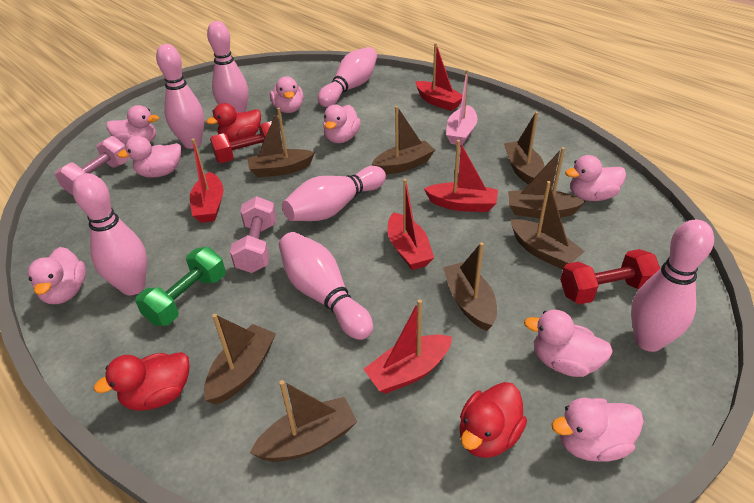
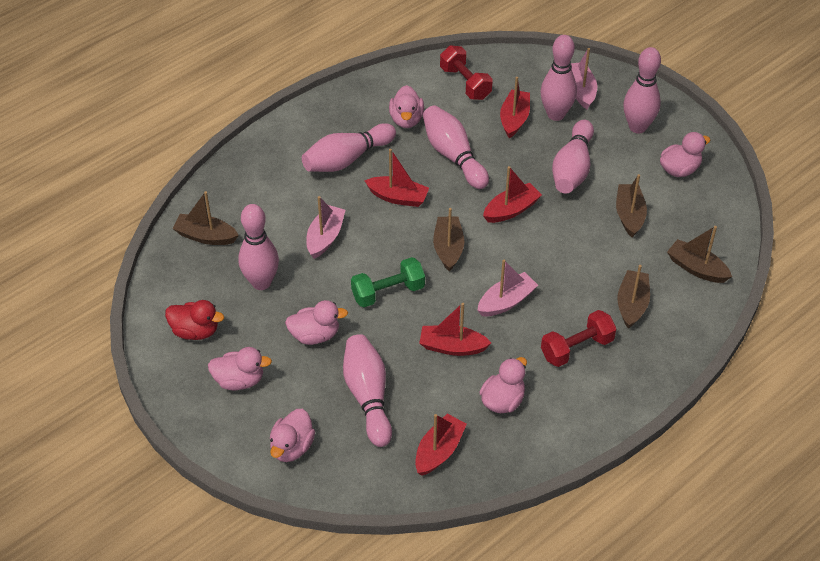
brown boat: 8 -> 5
pink boat: 1 -> 3
pink duck: 8 -> 6
pink dumbbell: 2 -> 0
red duck: 3 -> 1

